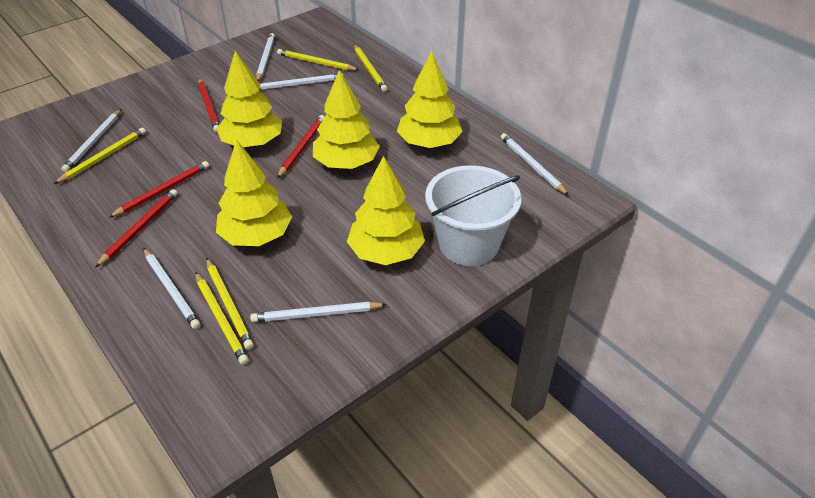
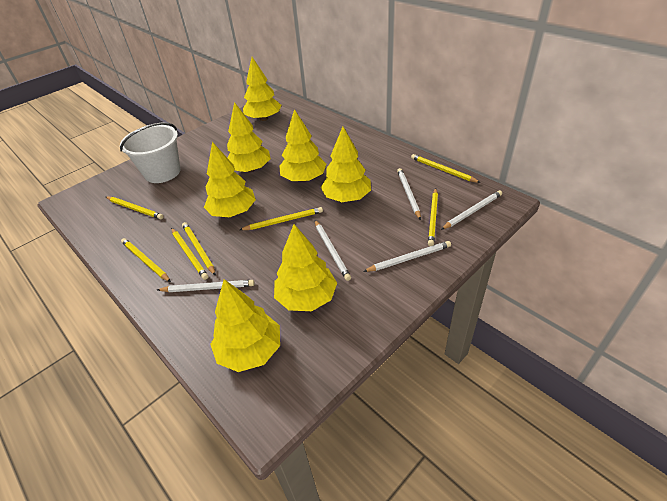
red pencil: 4 -> 0
white pencil: 6 -> 5
yellow pencil: 5 -> 7
yellow tree: 5 -> 7

